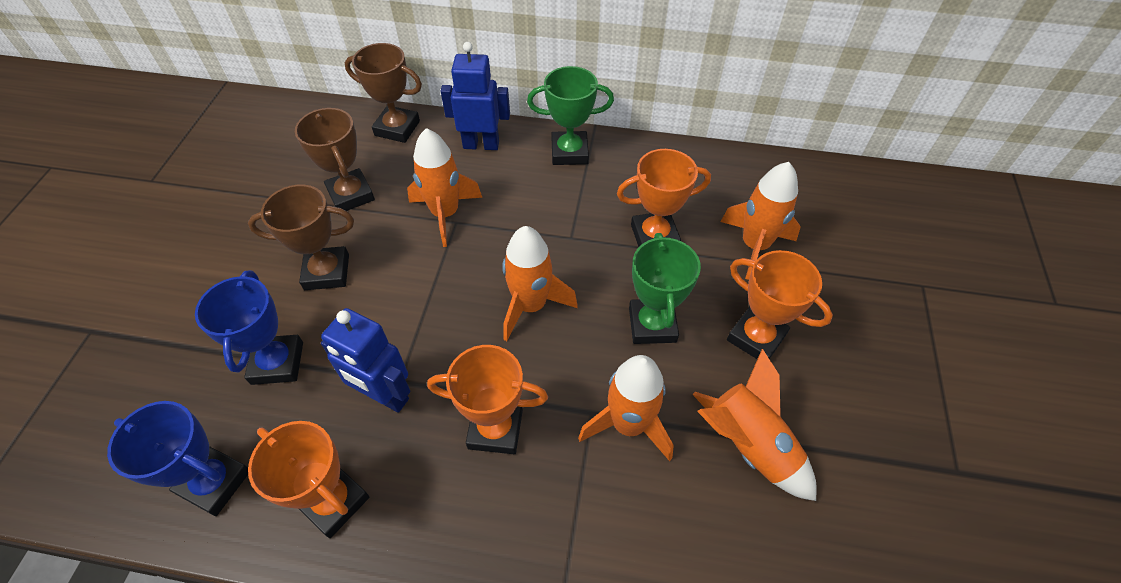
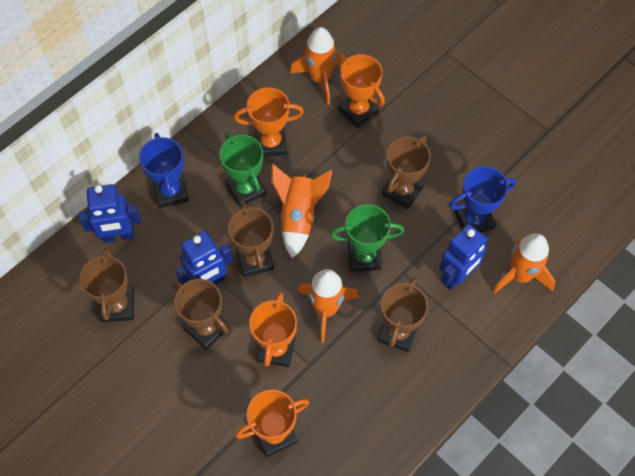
blue robot: 2 -> 3
brown trophy: 3 -> 5
orange rocket: 5 -> 4

